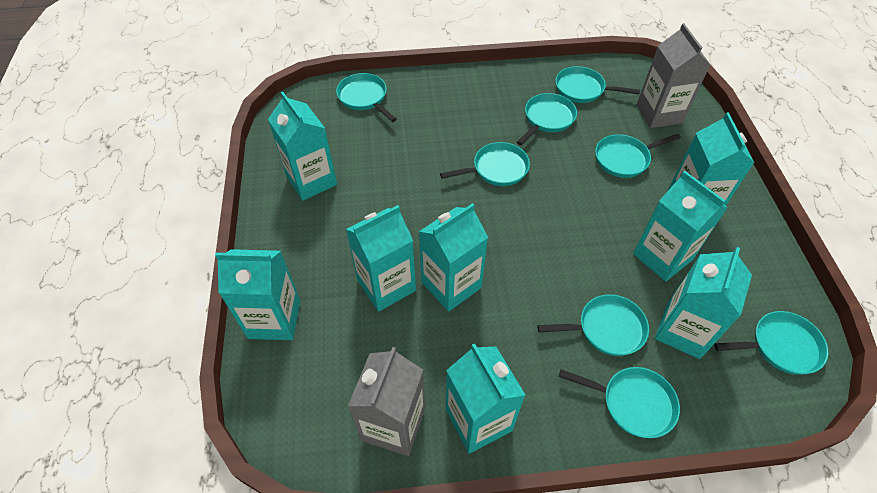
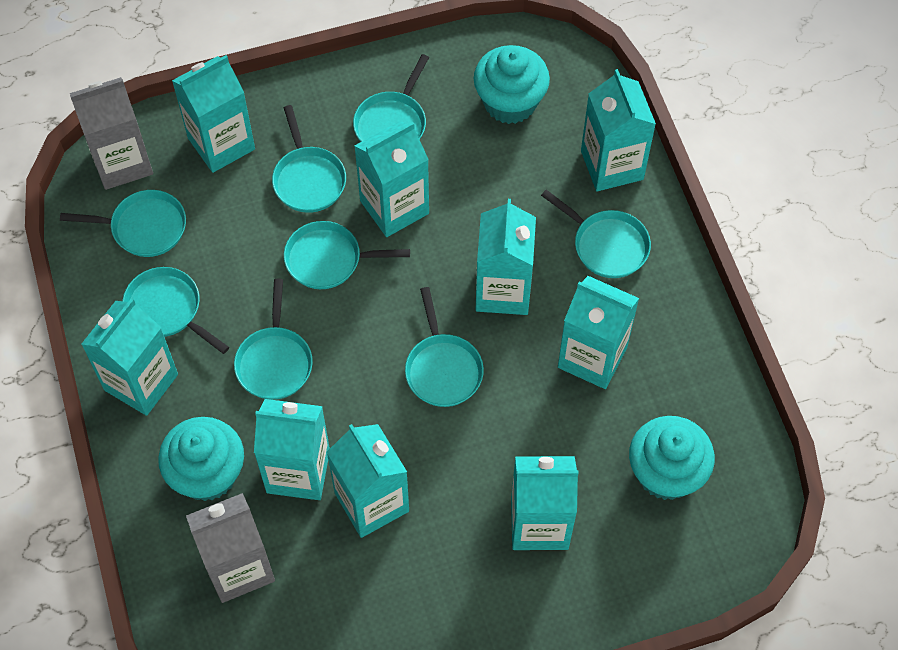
turquoise carton: 8 -> 9
turquoise cupcake: 0 -> 3

